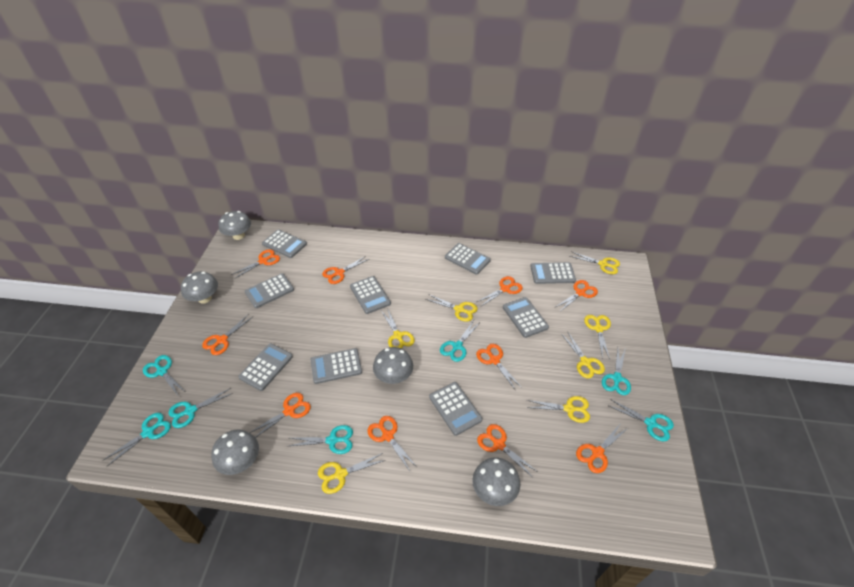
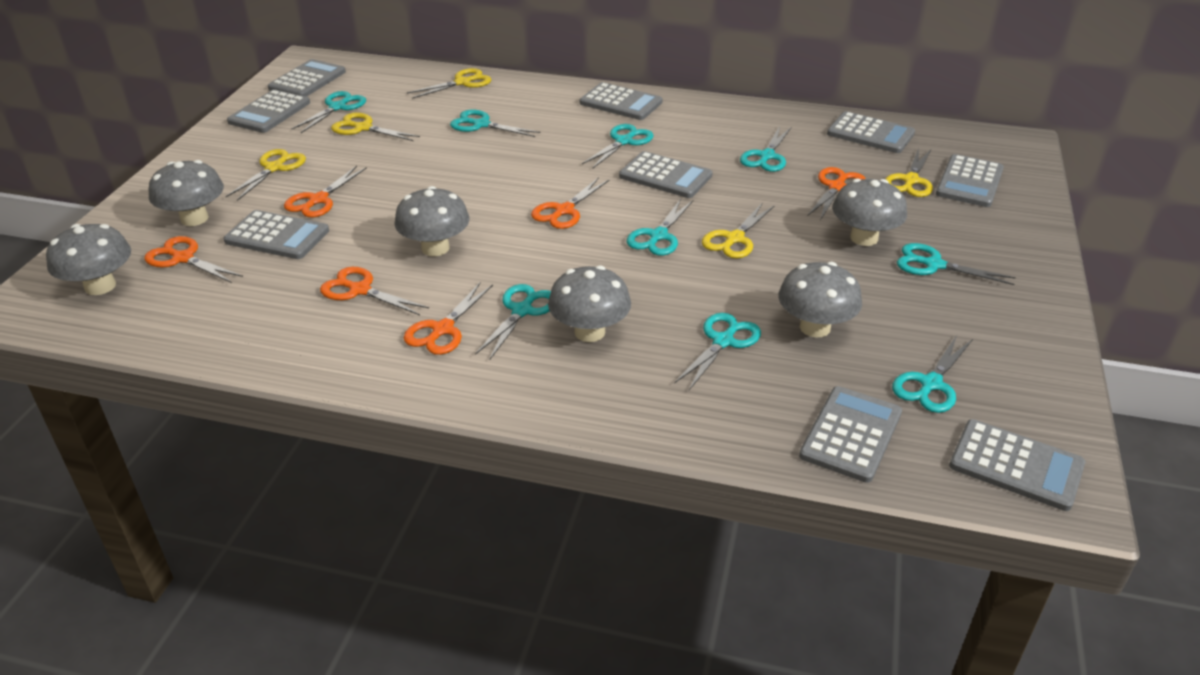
grey mushroom: 5 -> 6
orange scissors: 10 -> 6
turquoise scissors: 7 -> 9
yellow scissors: 7 -> 5

